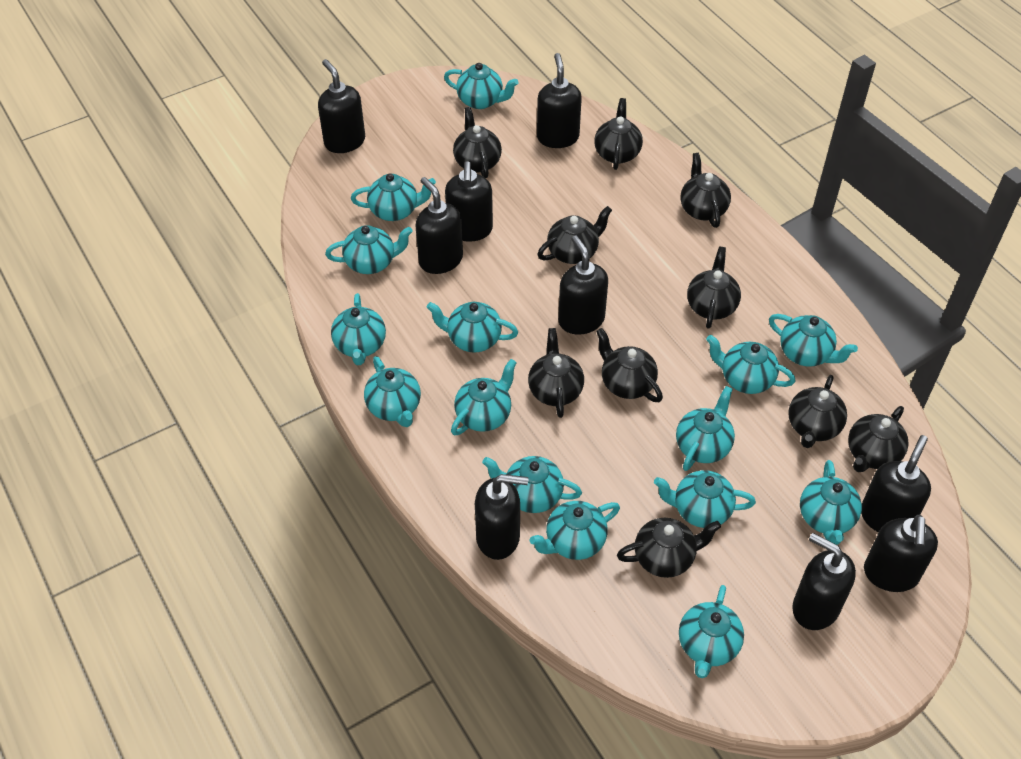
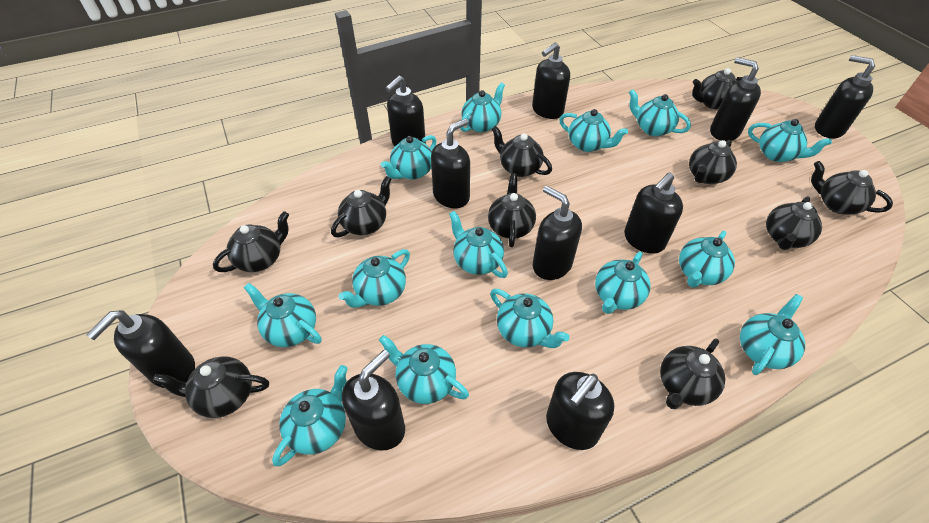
black soap dispenser: 9 -> 10
turquoise teapot: 15 -> 14

